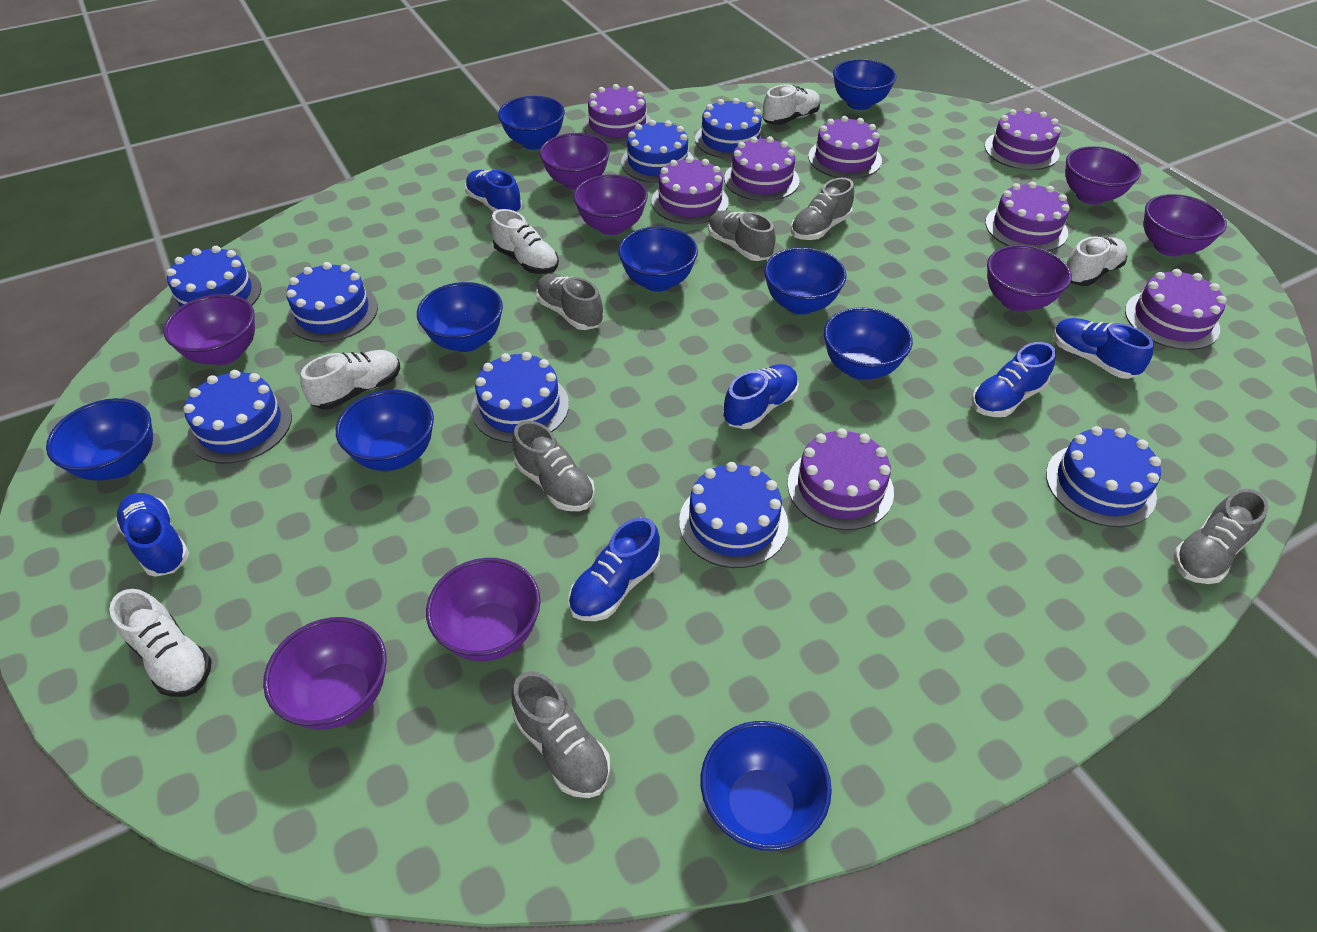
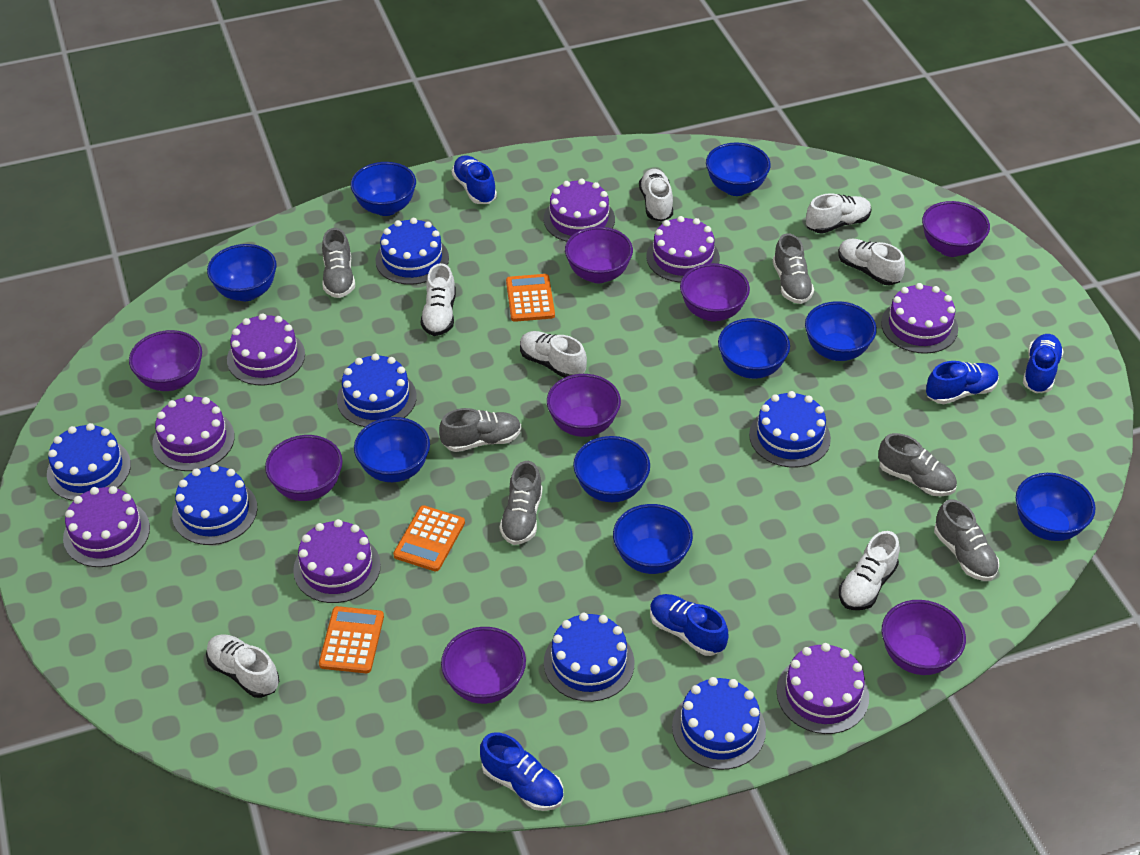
blue cake: 8 -> 7
blue shoe: 6 -> 5
orange calculator: 0 -> 3
white shoe: 5 -> 7

